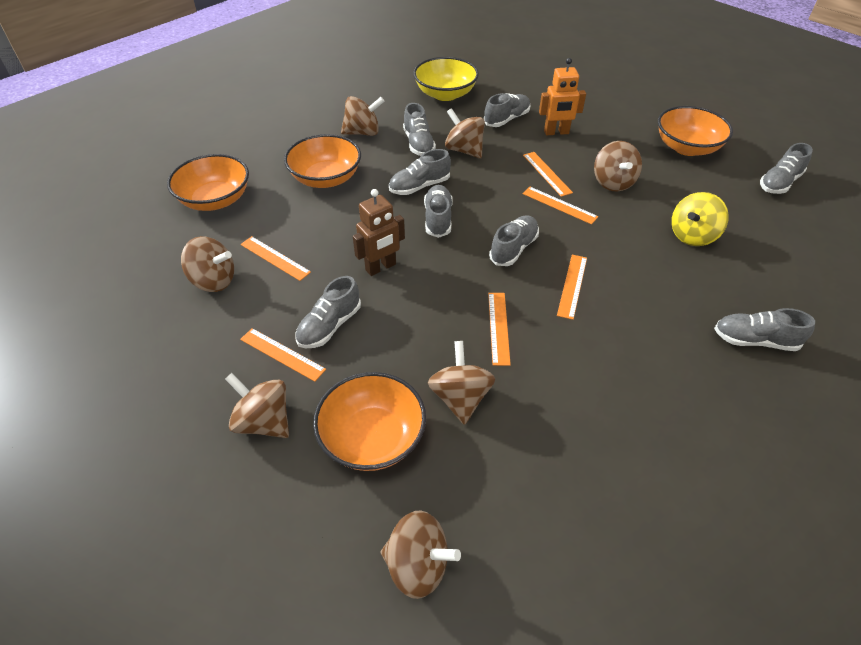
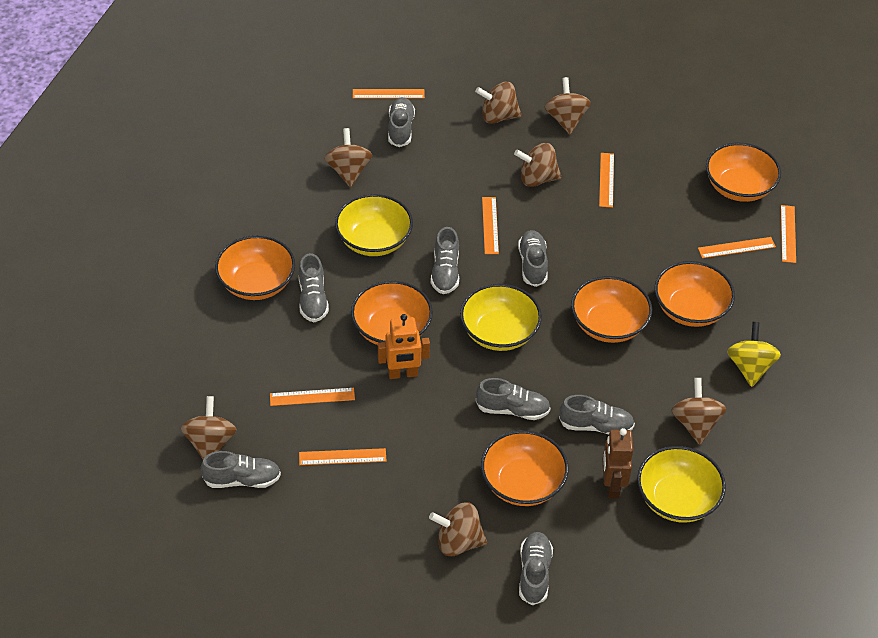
orange bowl: 4 -> 6
orange ruler: 6 -> 7
yellow bowl: 1 -> 3

